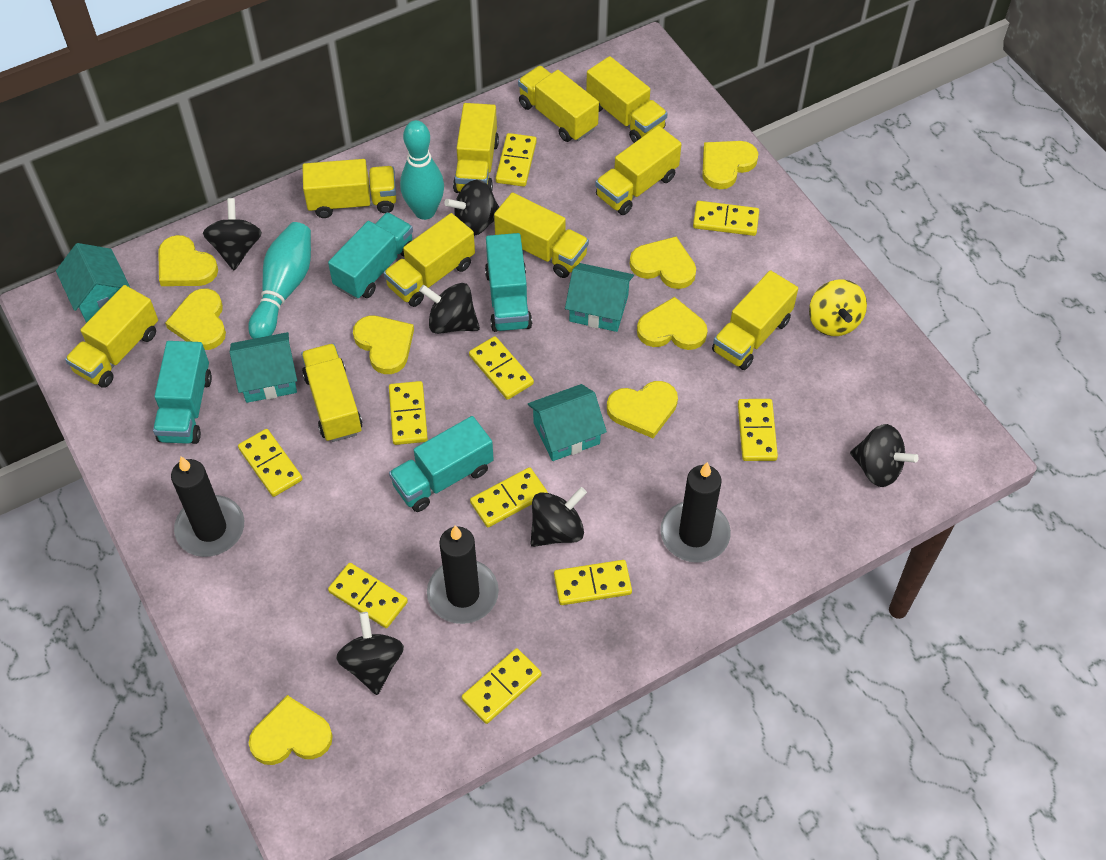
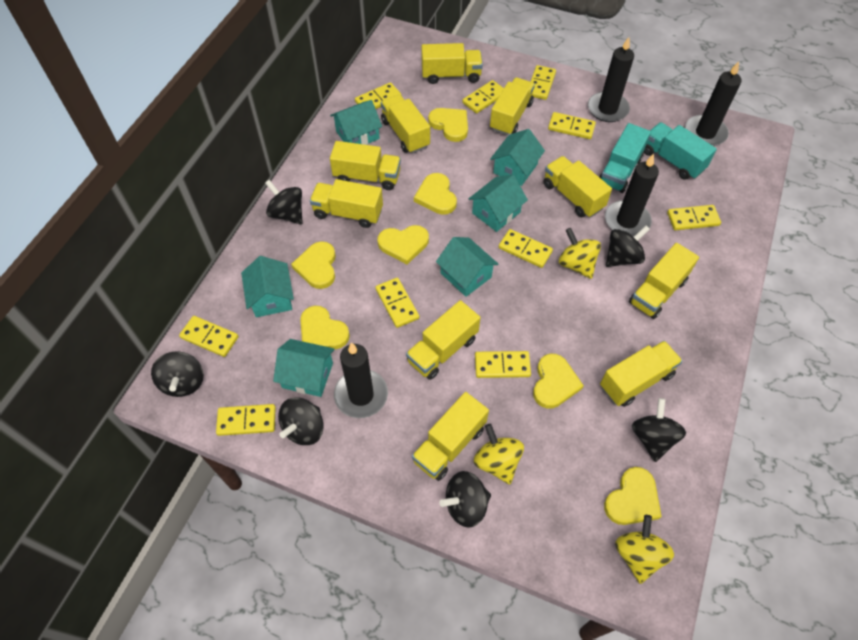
black candle: 3 -> 4
turquoise bowling pin: 2 -> 0
turquoise house: 4 -> 6
turquoise truck: 4 -> 2
yellow heart: 8 -> 7
yellow spinning top: 1 -> 3

